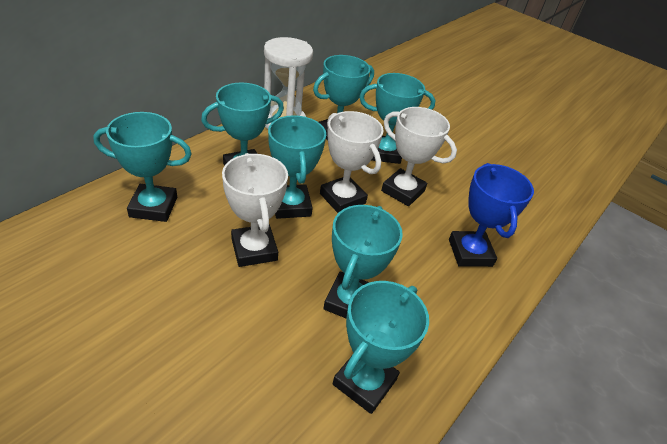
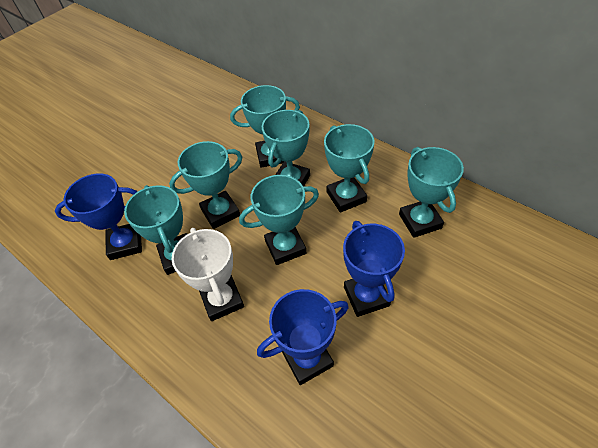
blue trophy: 1 -> 3
white hourglass: 1 -> 0
white trophy: 3 -> 1

